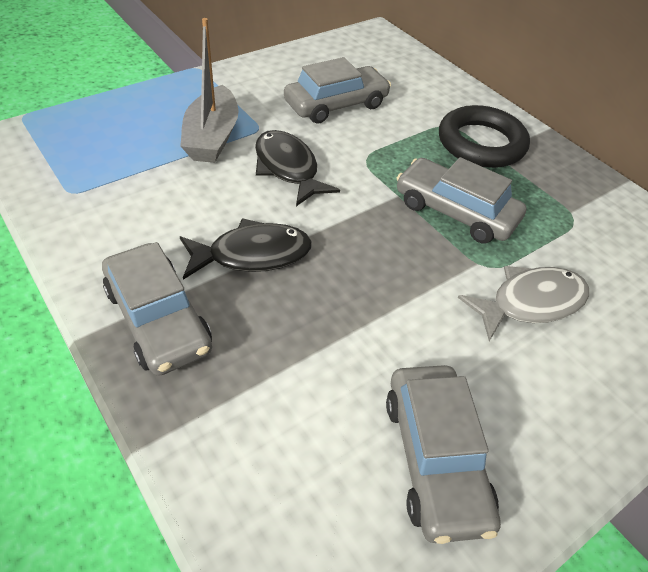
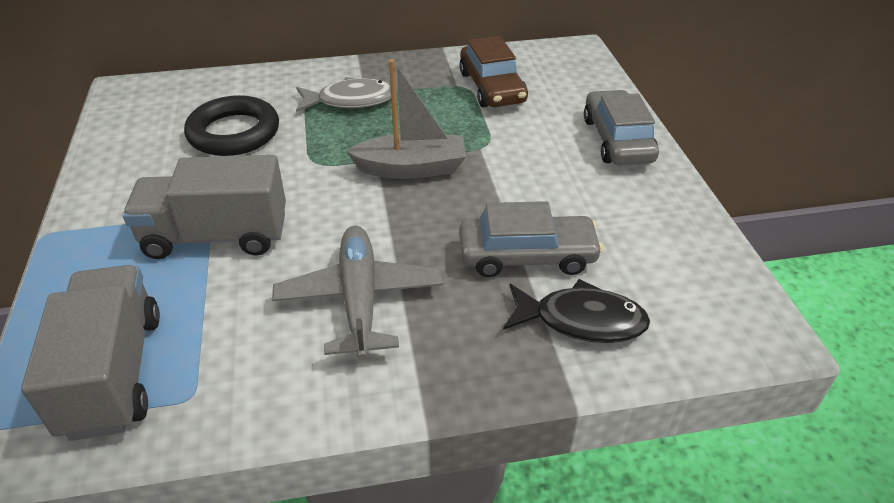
black fish: 2 -> 1
brown car: 0 -> 1
grey car: 4 -> 2
grey plane: 0 -> 1
grey truck: 0 -> 2

